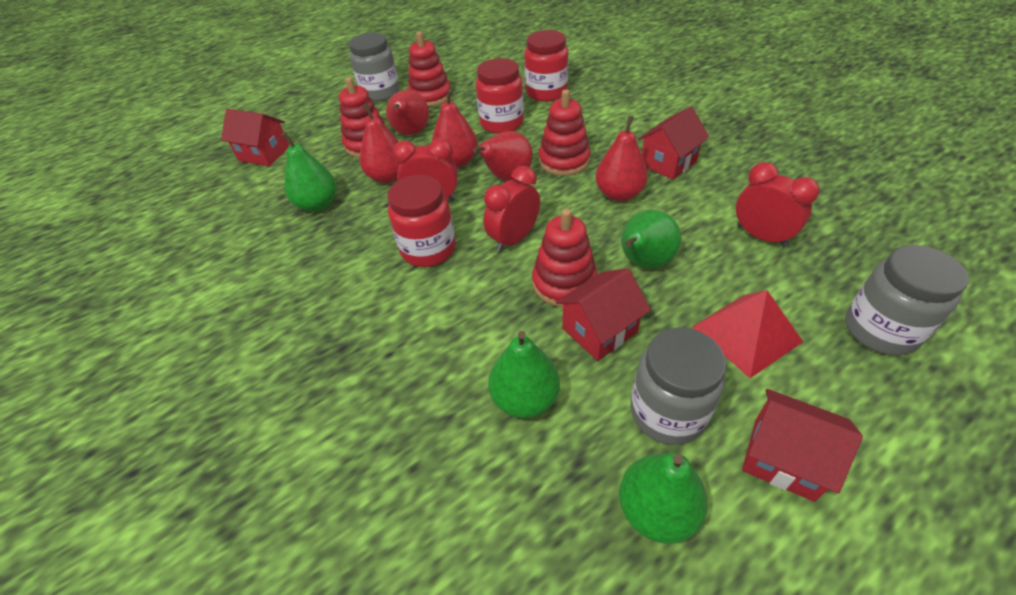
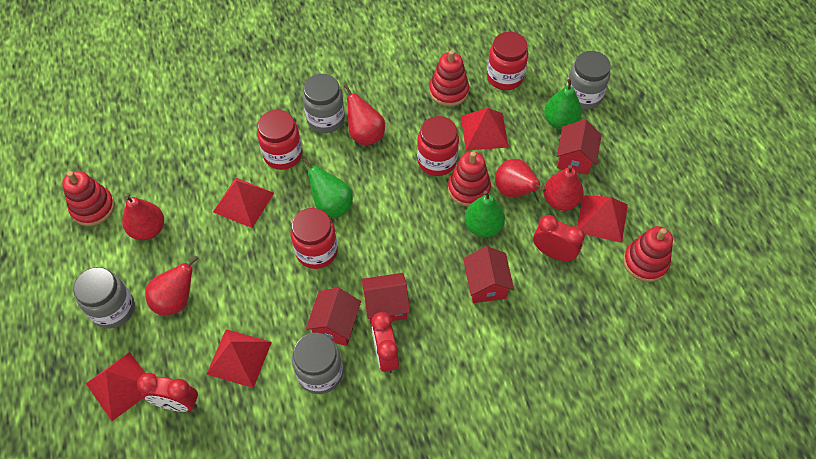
green pear: 4 -> 3
grey jar: 3 -> 4
red jar: 3 -> 4
red pyramid: 1 -> 5

